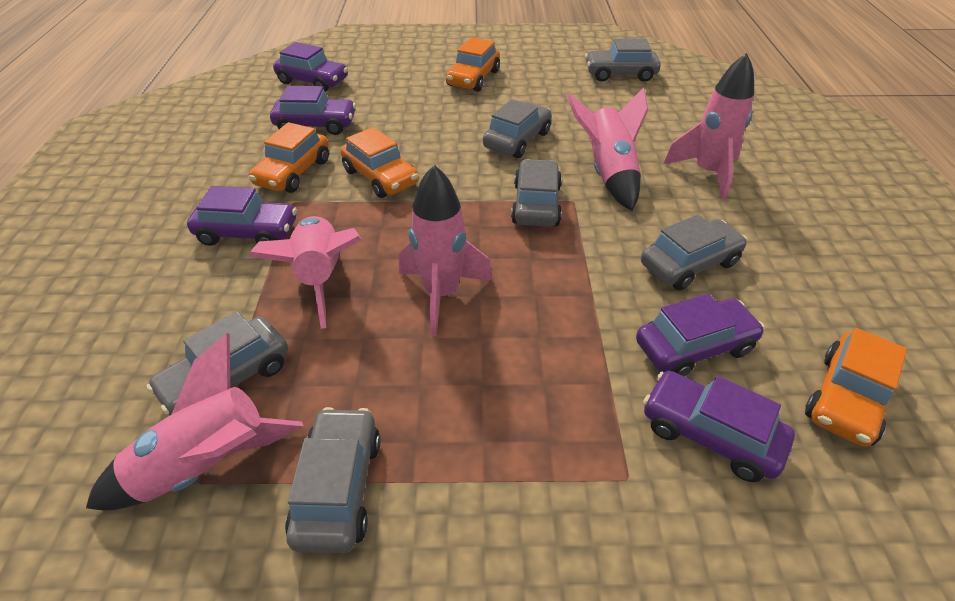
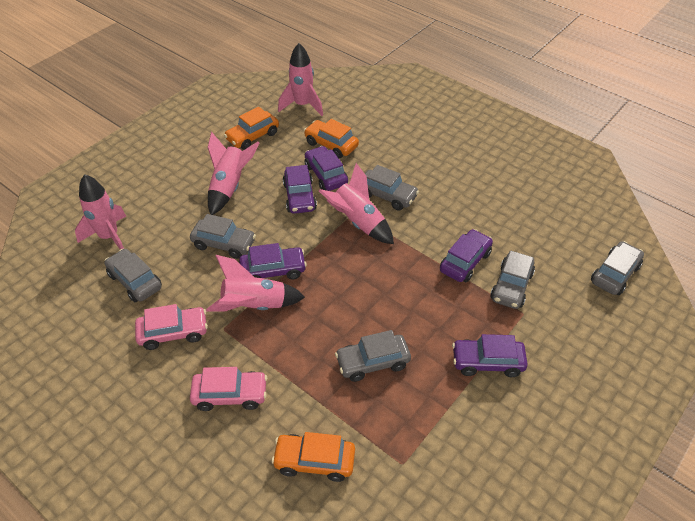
orange car: 4 -> 3
pink car: 0 -> 2

